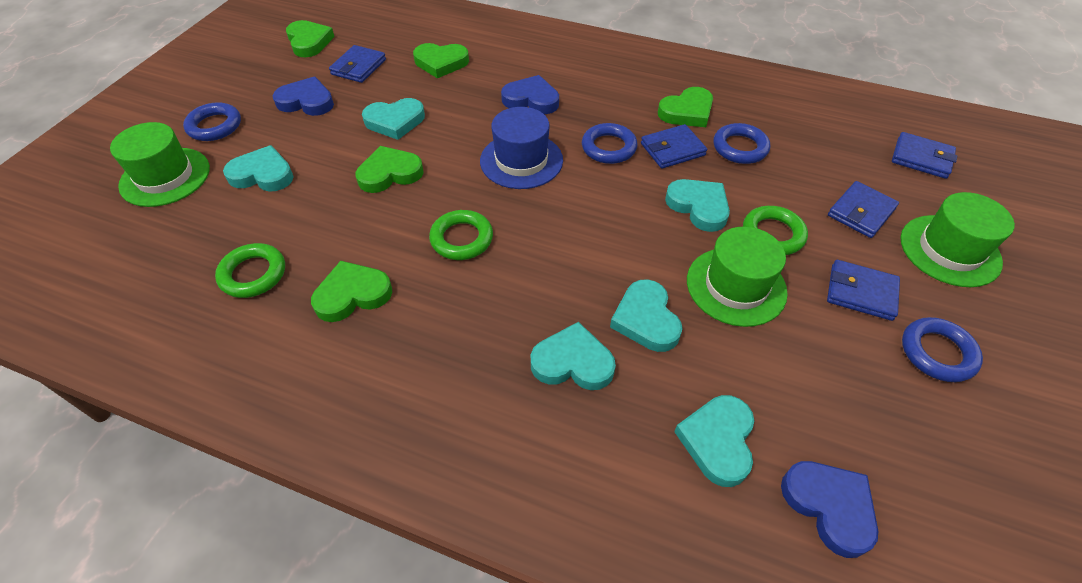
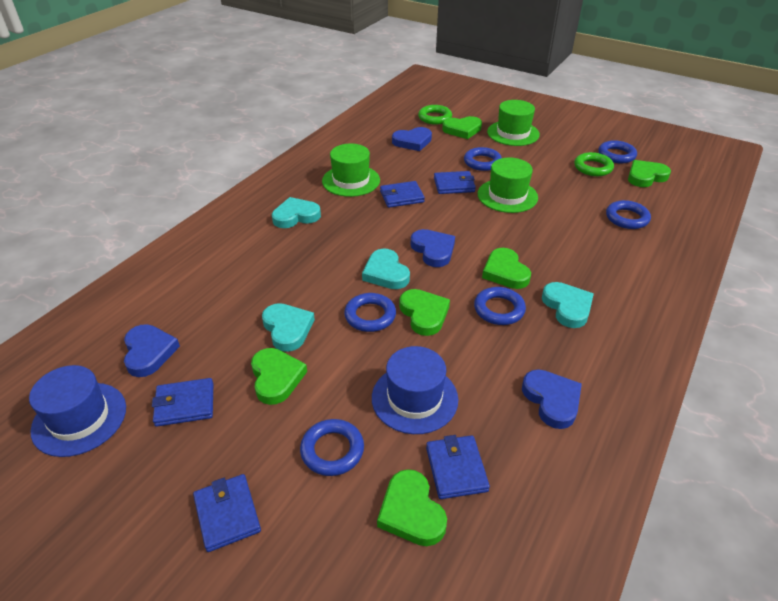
blue hat: 1 -> 2
blue heart: 3 -> 4
blue ring: 4 -> 6
green heart: 5 -> 6
green ring: 3 -> 2
turquoise heart: 6 -> 4

